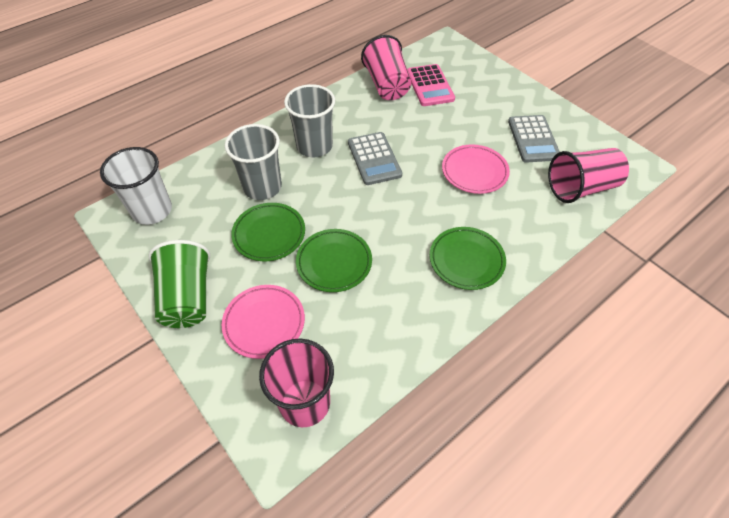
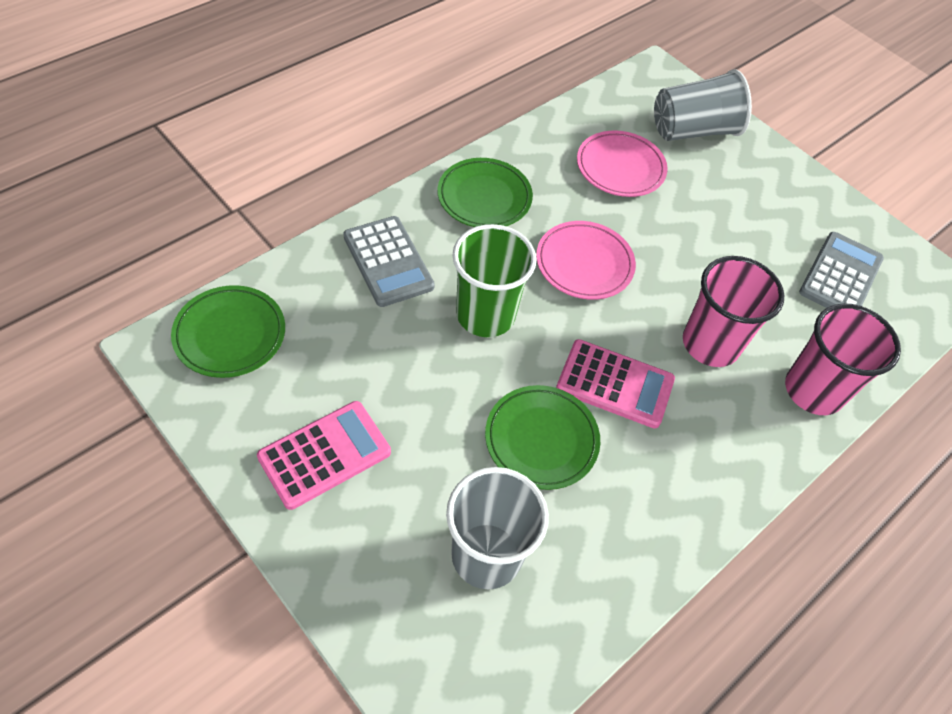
pink calculator: 1 -> 2
pink cup: 3 -> 2
white cup: 1 -> 0

